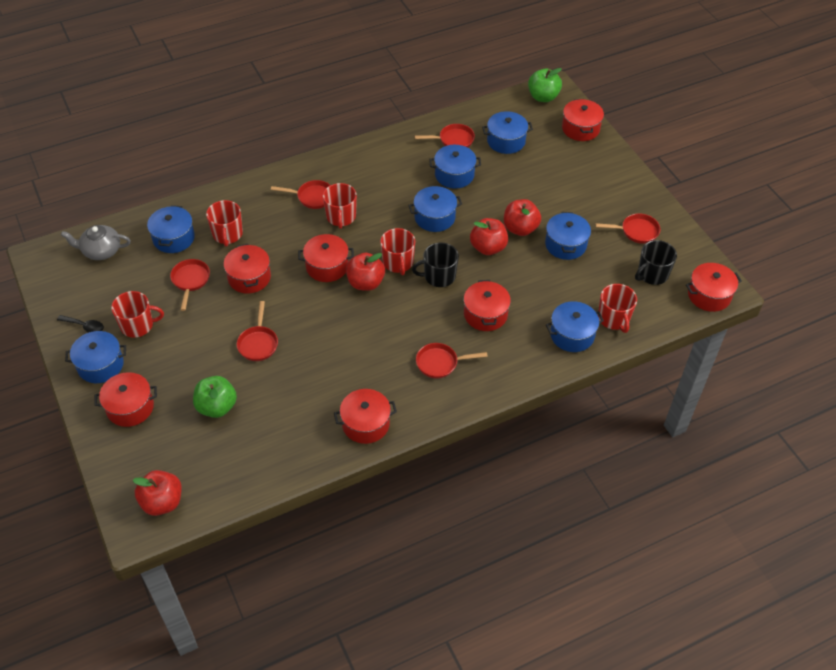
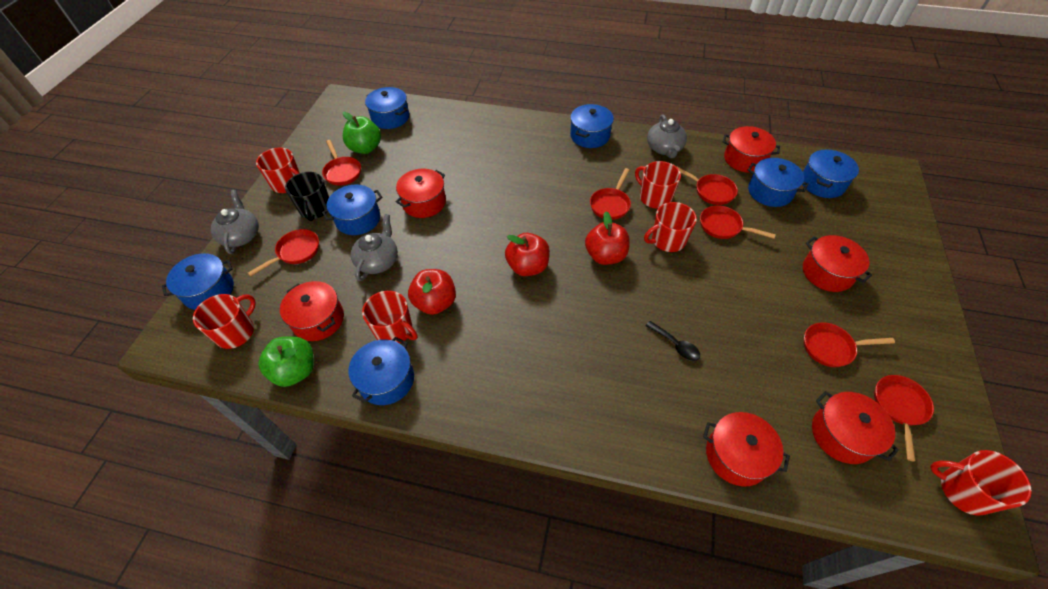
black mug: 2 -> 1
grey teapot: 1 -> 3
red apple: 4 -> 3
red mug: 5 -> 6
red pan: 6 -> 7
red pot: 7 -> 6

